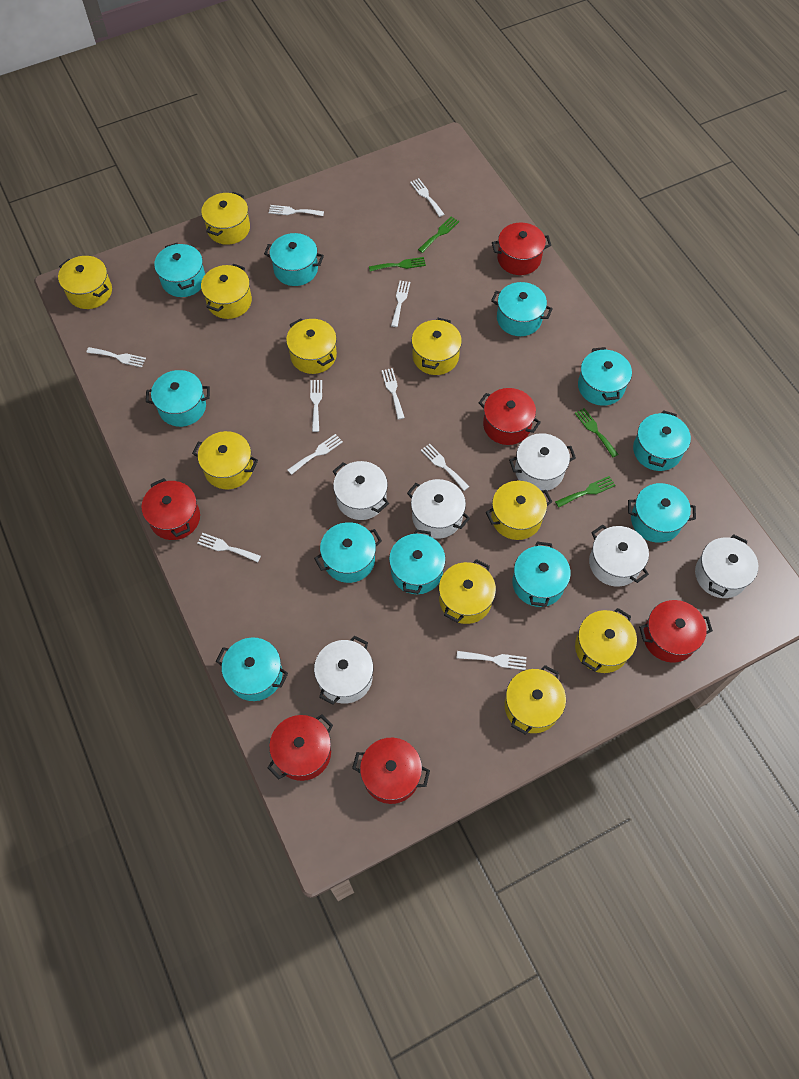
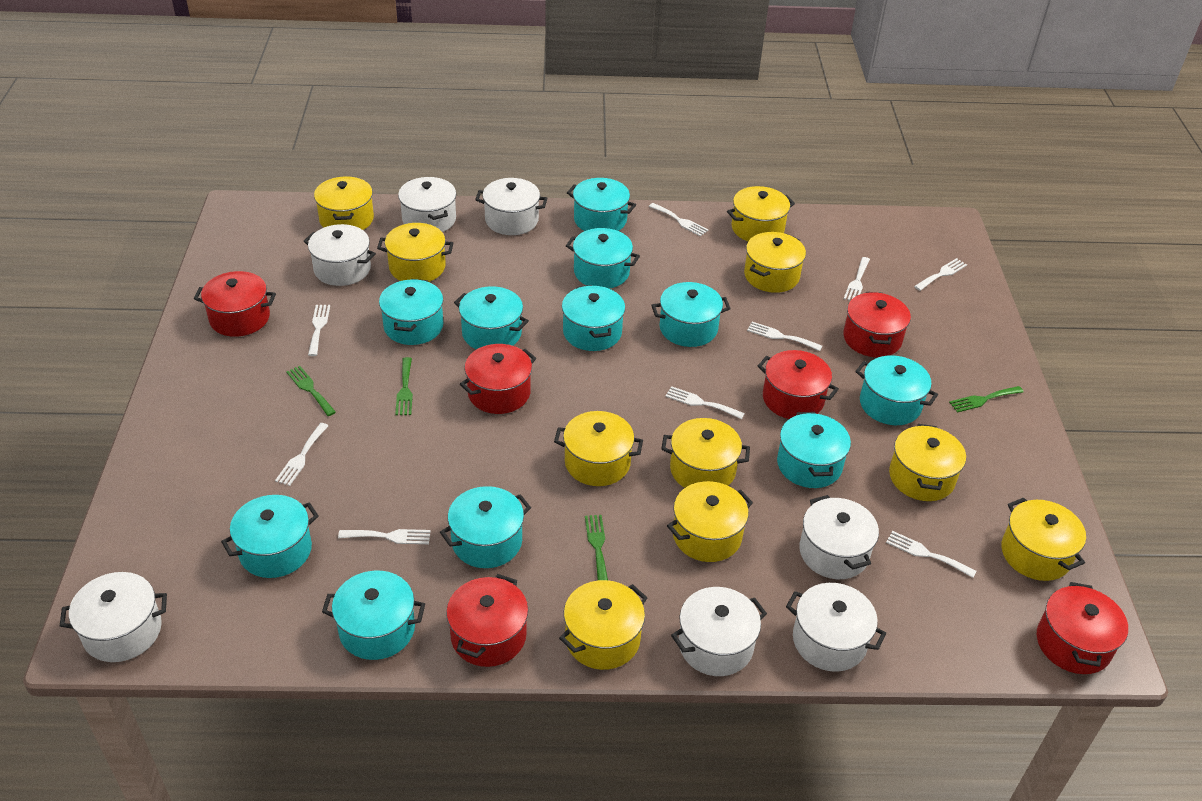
white fork: 10 -> 9
white pot: 6 -> 7

